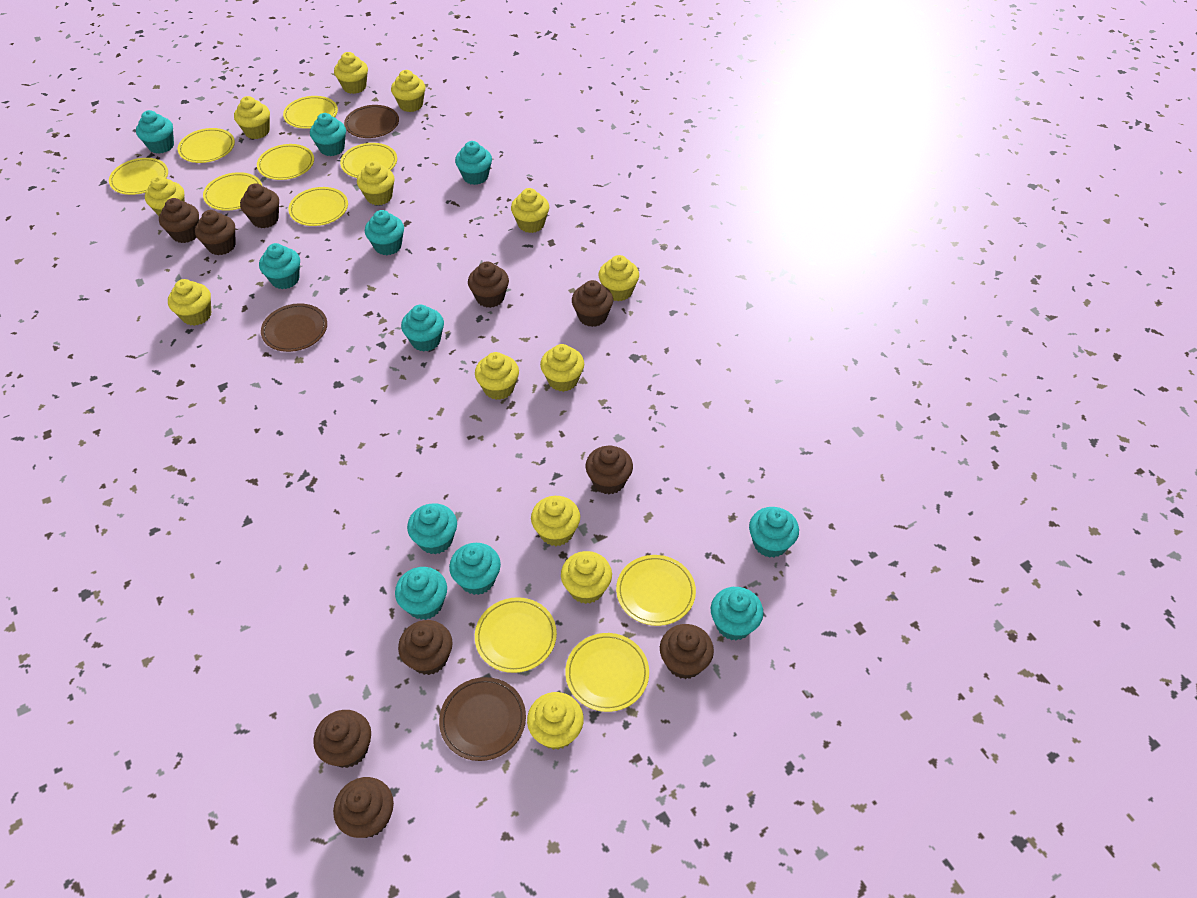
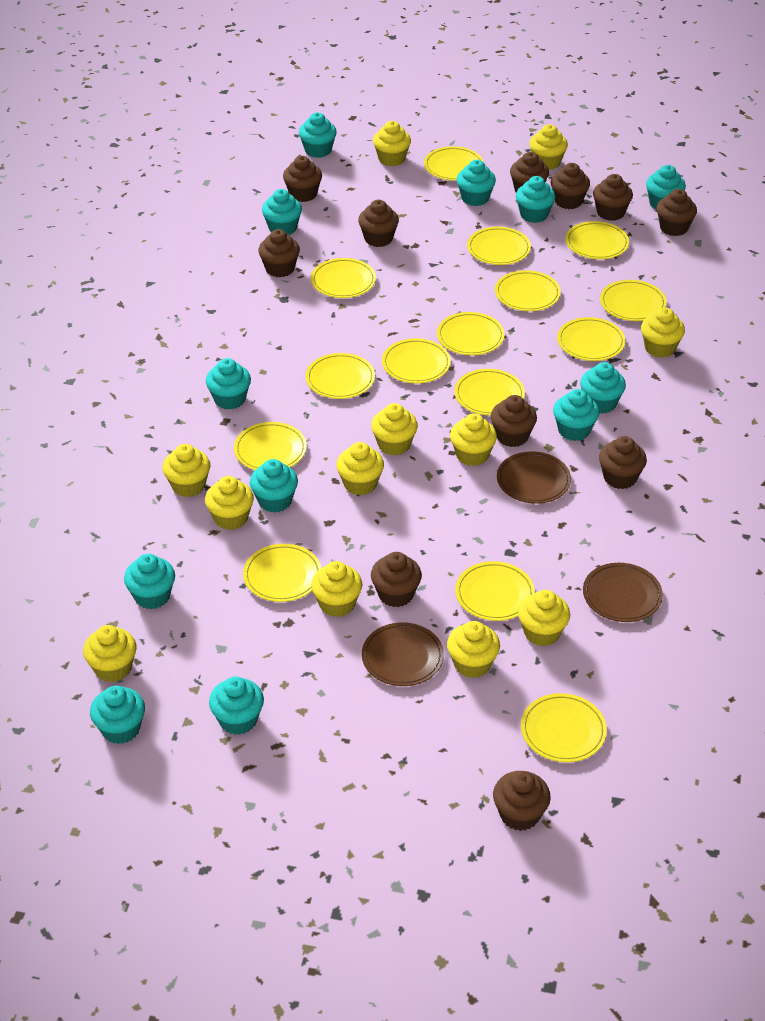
brown cupcake: 10 -> 11
turquoise cupcake: 11 -> 12
yellow cupcake: 13 -> 12
yellow plate: 10 -> 15

